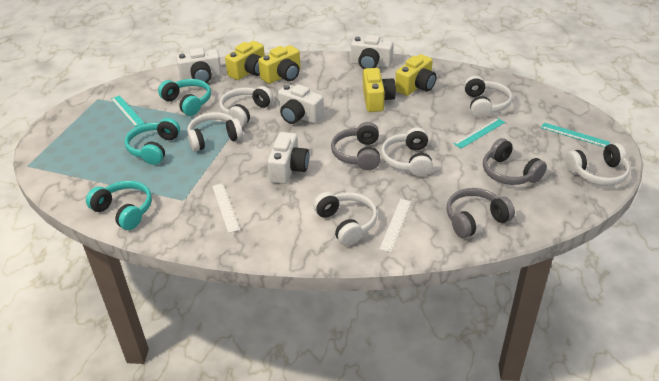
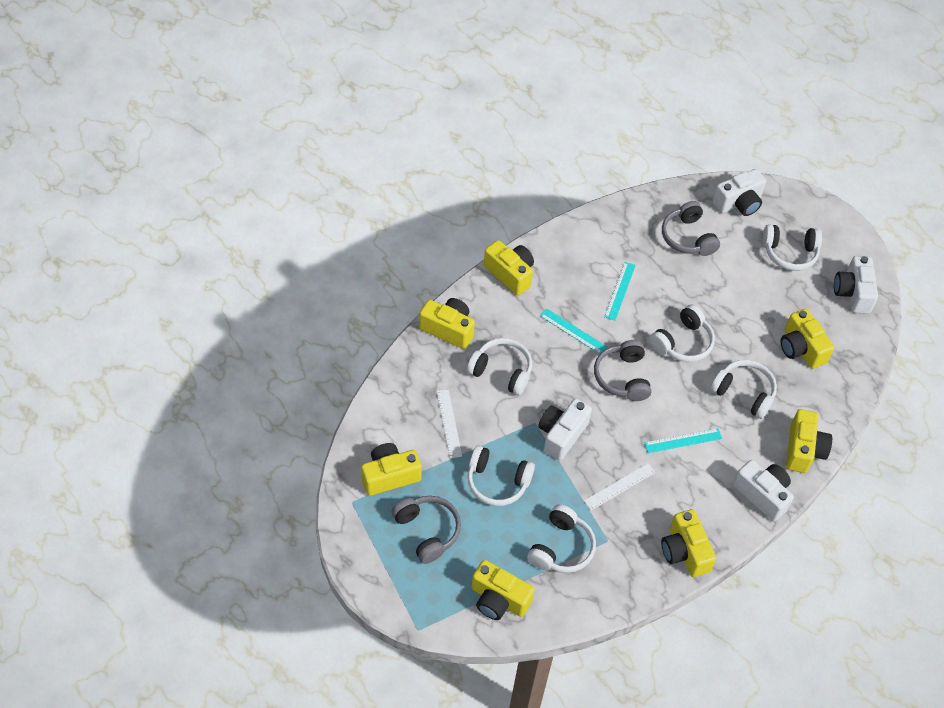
turquoise headphones: 3 -> 0
yellow camera: 4 -> 7

